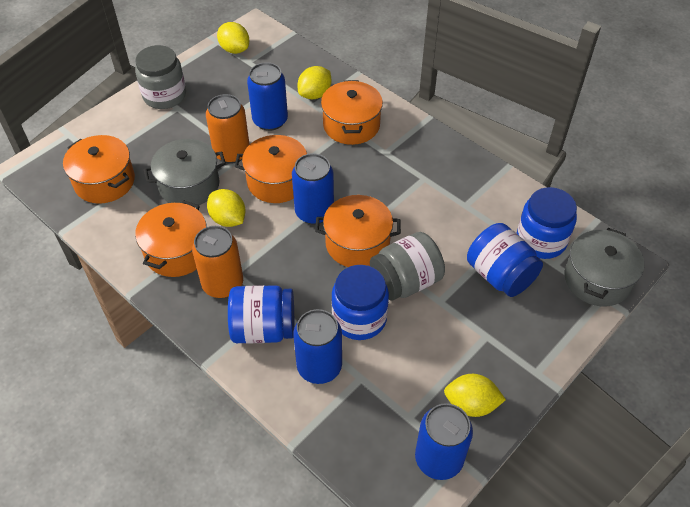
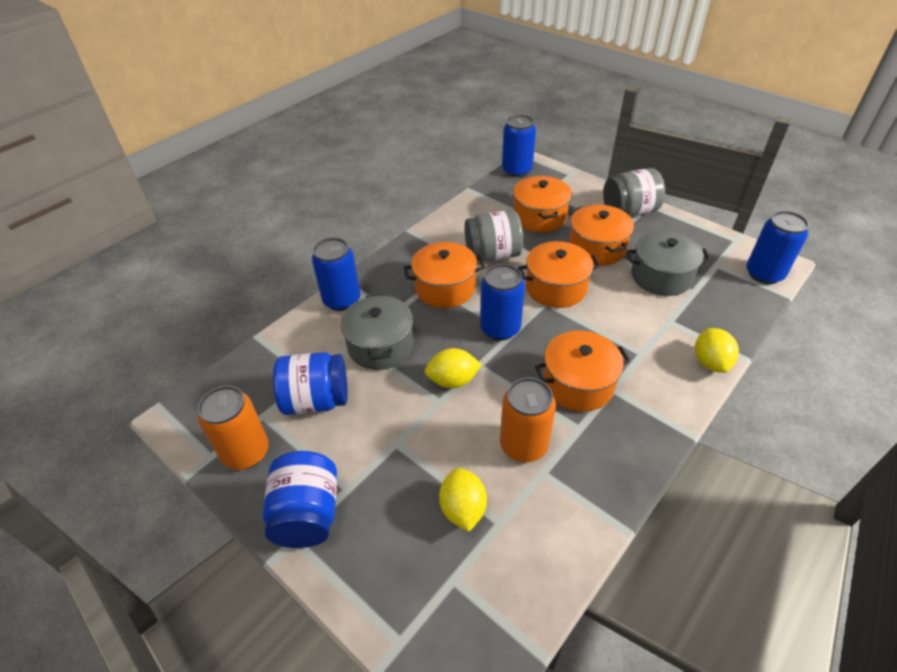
blue jar: 4 -> 2
yellow lemon: 4 -> 3

